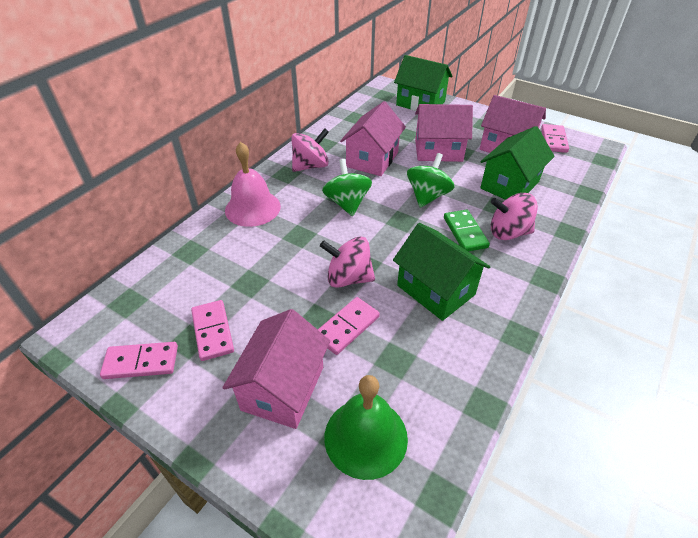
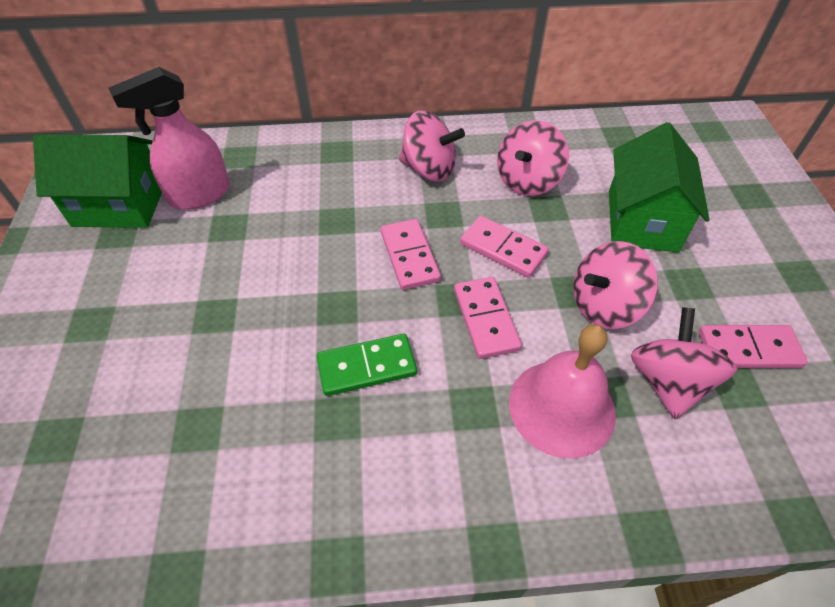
green bell: 1 -> 0
green house: 3 -> 2
green spinning top: 2 -> 0
pink house: 4 -> 0
pink spinning top: 3 -> 4
pink spray bottle: 0 -> 1

